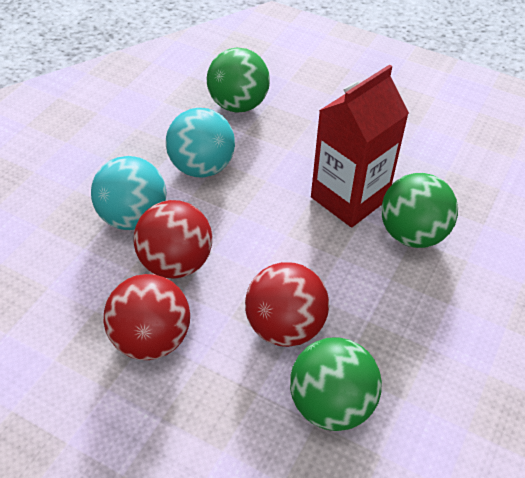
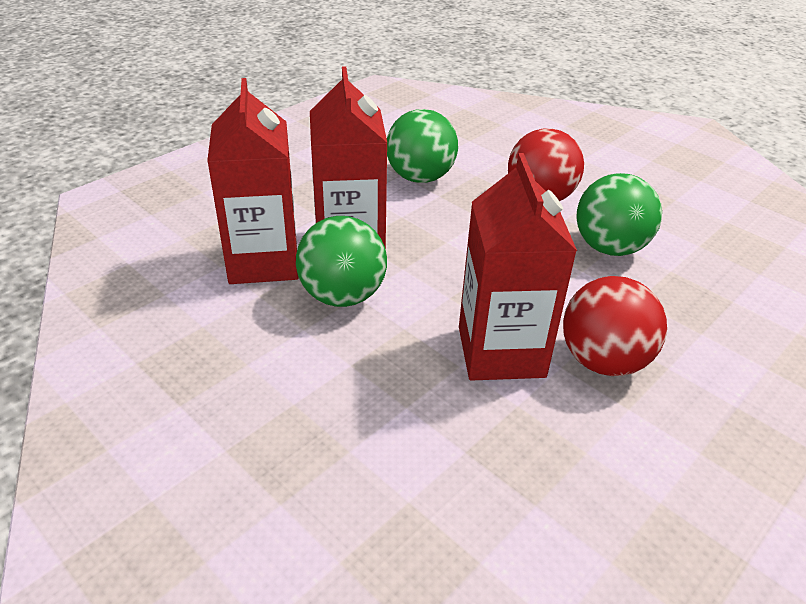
red ball: 3 -> 2
red carton: 1 -> 3
turquoise ball: 2 -> 0

